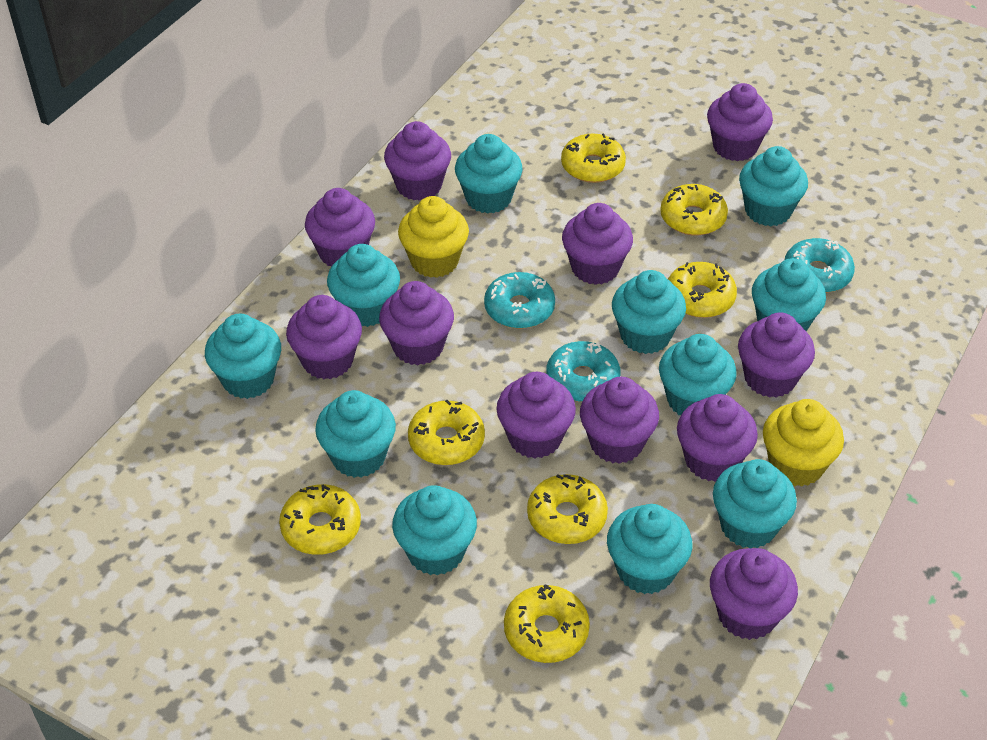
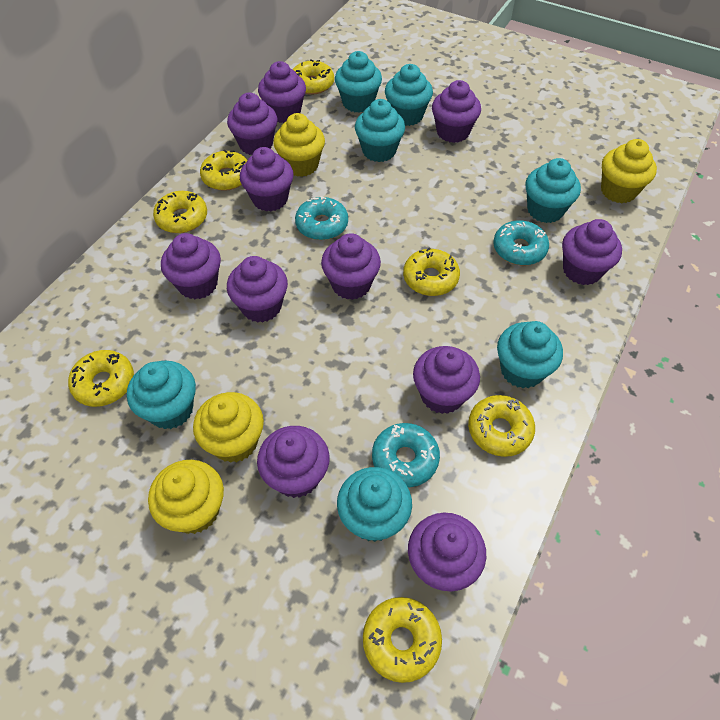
turquoise cupcake: 11 -> 7
yellow cupcake: 2 -> 4

